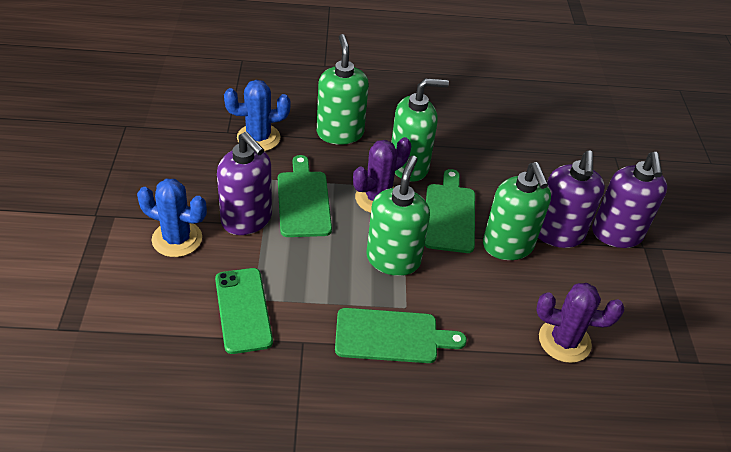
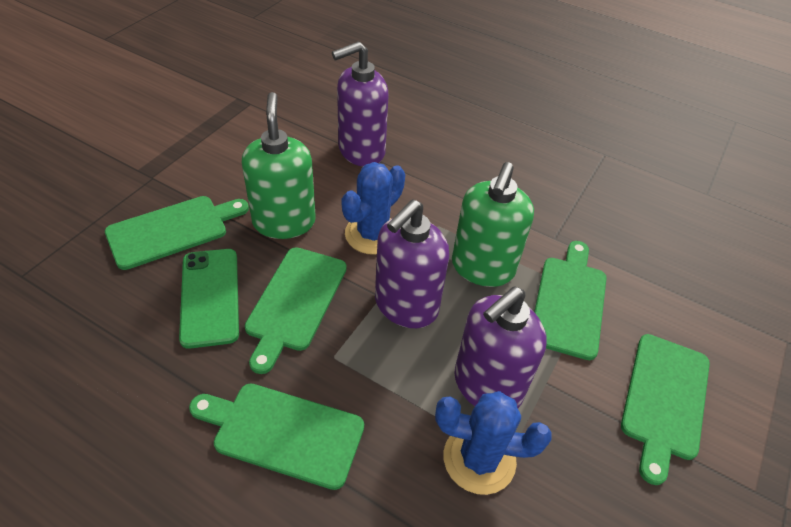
green cutting board: 3 -> 5
green soap dispenser: 4 -> 2
purple cactus: 2 -> 0

